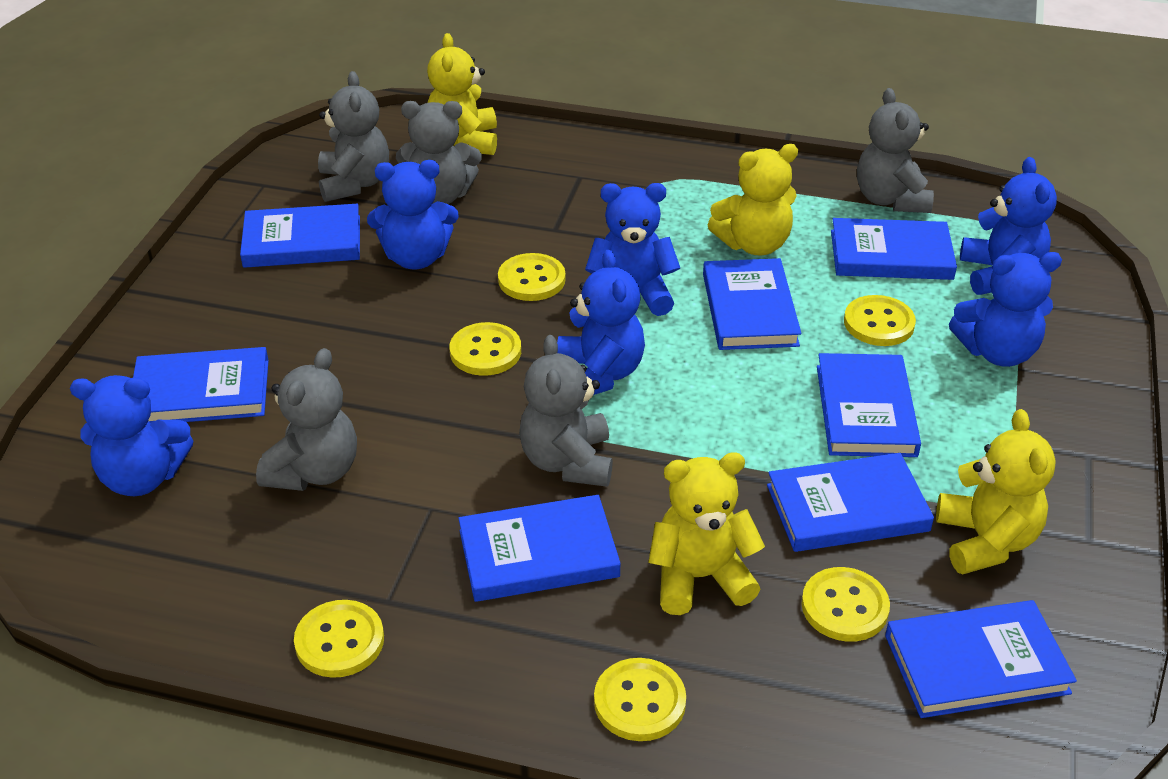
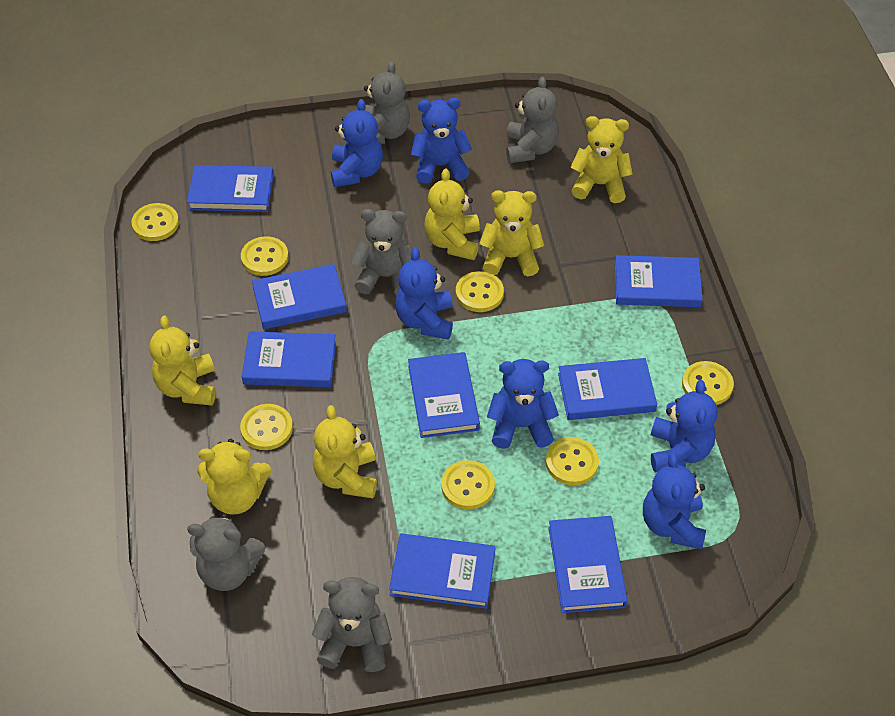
yellow button: 6 -> 7
yellow teddy bear: 4 -> 6

